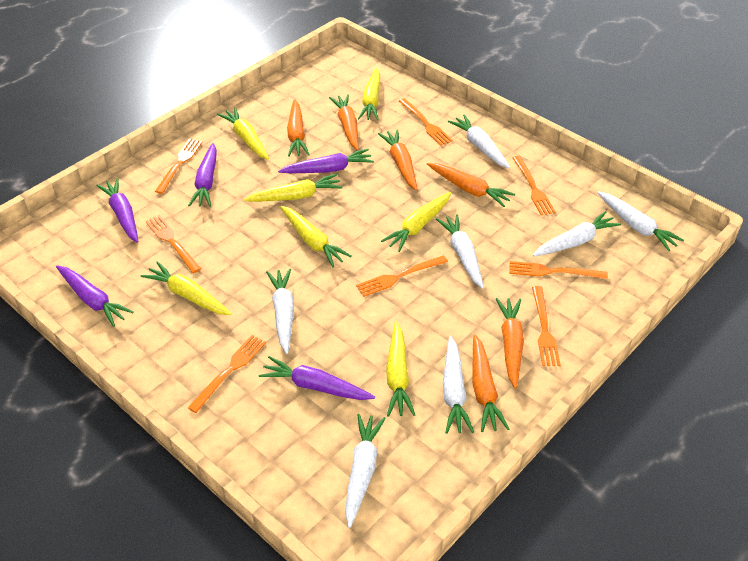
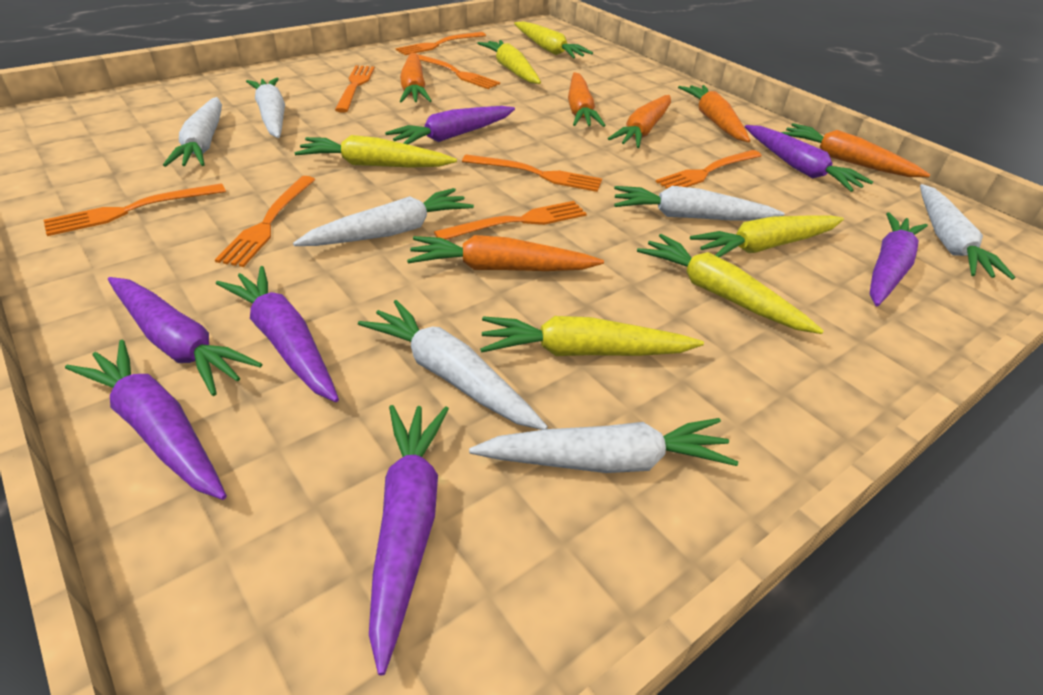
purple carrot: 5 -> 7
yellow carrot: 7 -> 6

